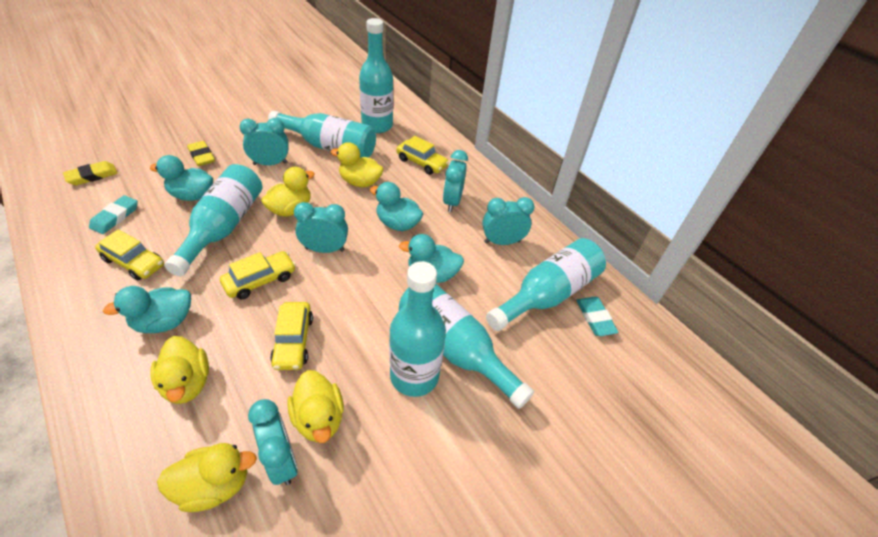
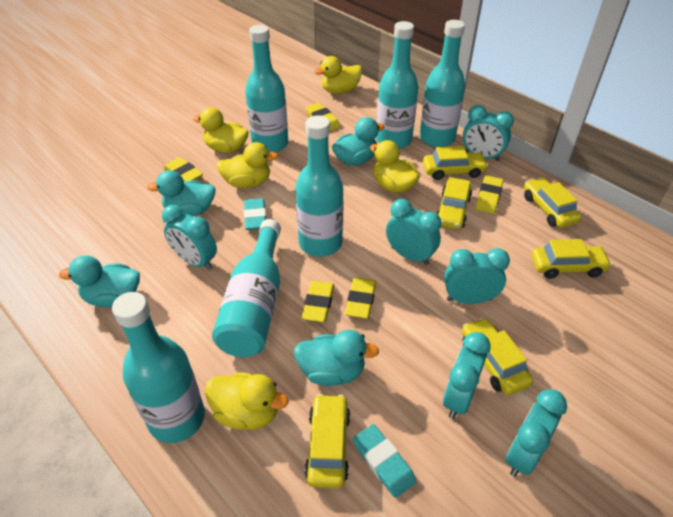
turquoise clock: 5 -> 6
yellow car: 4 -> 6
yellow eraser: 2 -> 5

